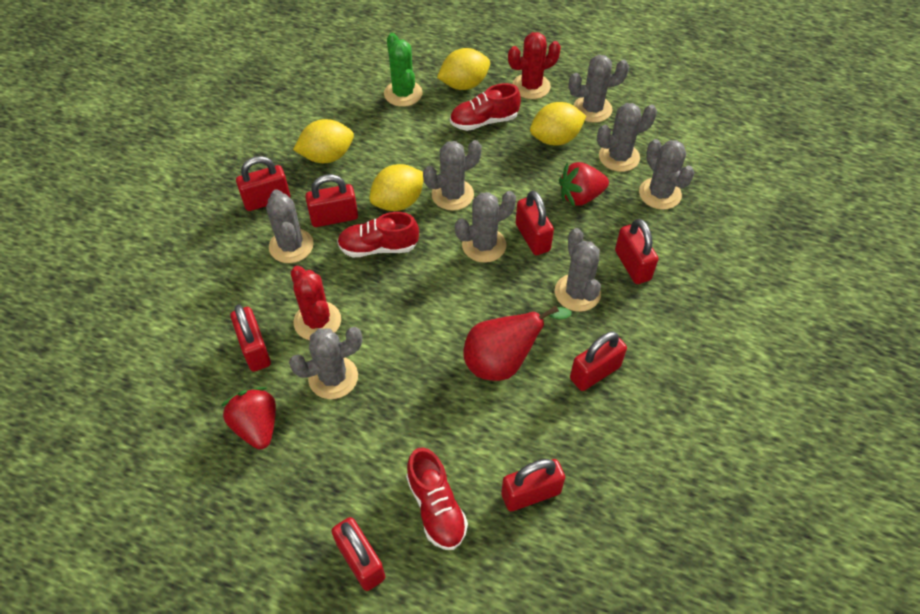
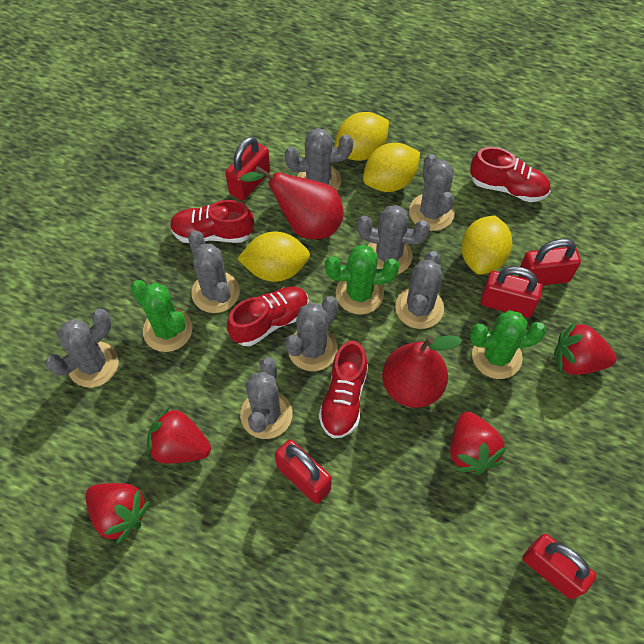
green cactus: 1 -> 3
red cactus: 2 -> 0
red padlock: 8 -> 5
red pear: 1 -> 2
red shoe: 3 -> 4
red strawberry: 2 -> 4

